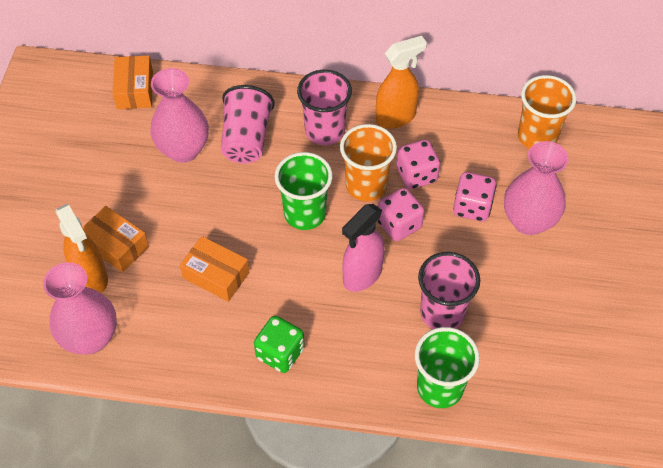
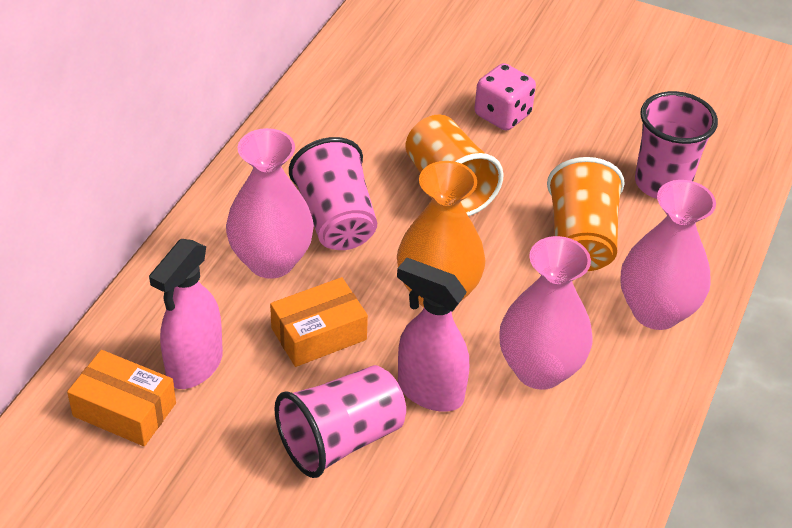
green cup: 2 -> 0
green dice: 1 -> 0
orange box: 3 -> 2
orange spray bottle: 2 -> 0
orange vase: 0 -> 1
pink dice: 3 -> 1
pink spray bottle: 1 -> 2

